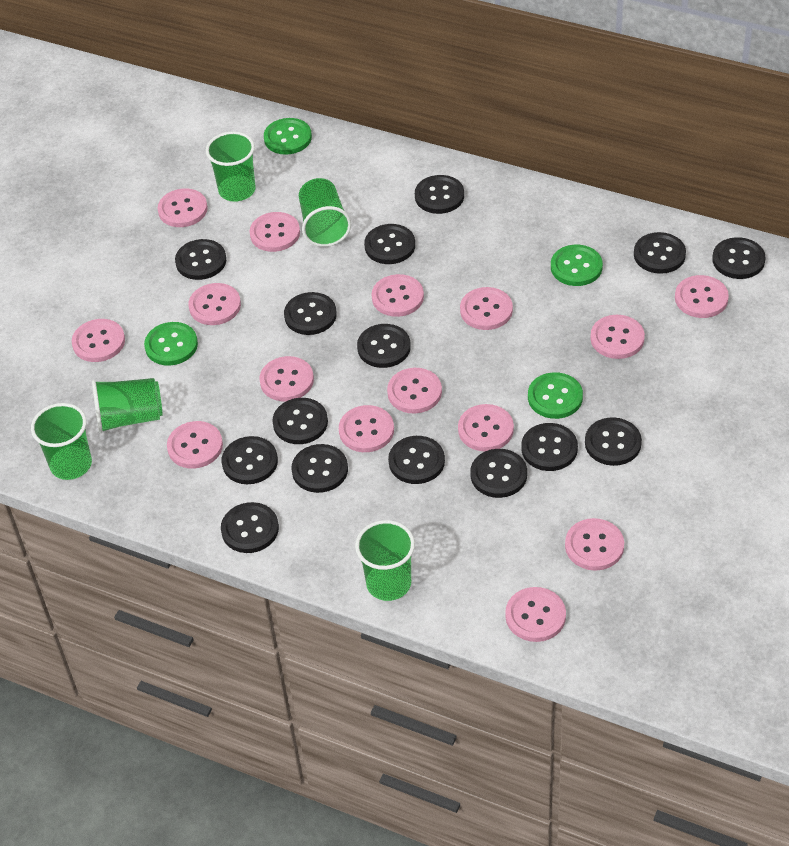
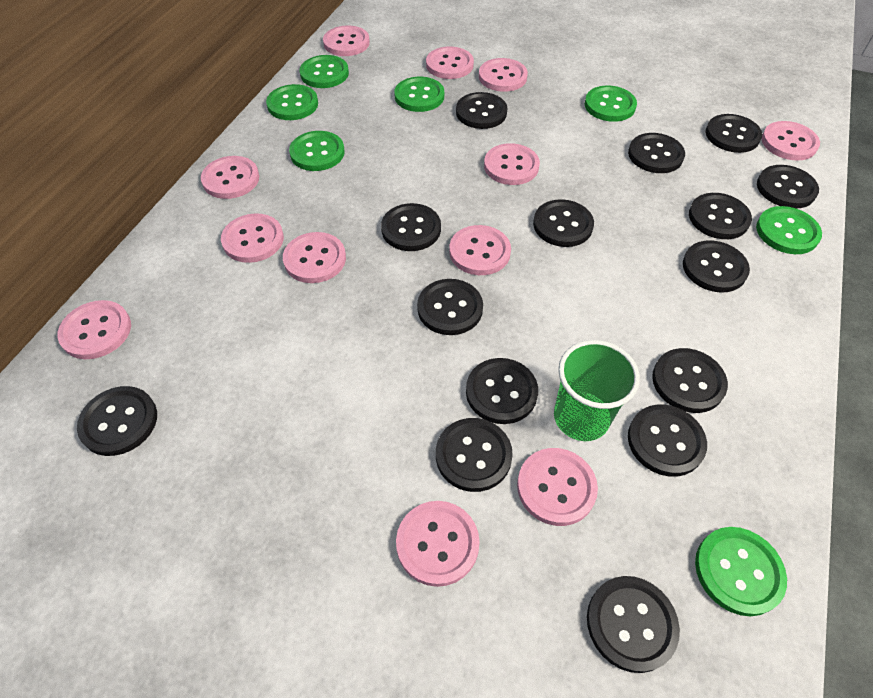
green button: 4 -> 7
green cup: 5 -> 1
pink button: 15 -> 12

